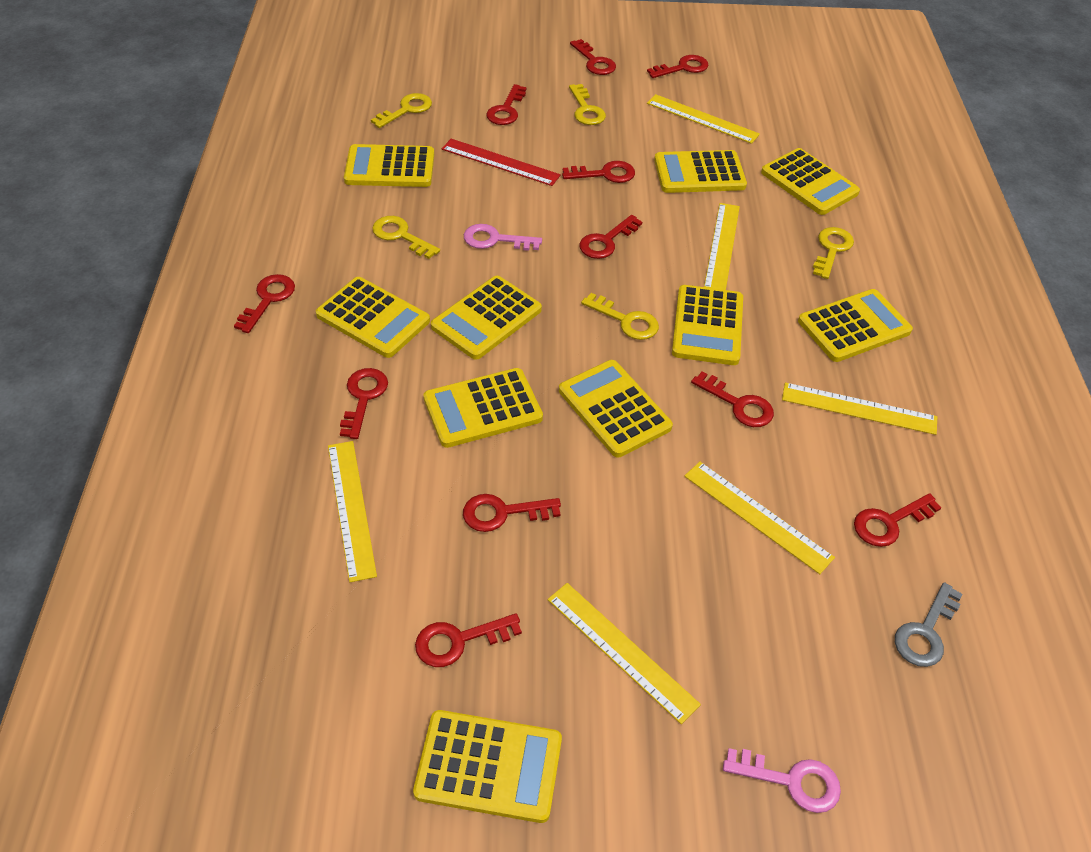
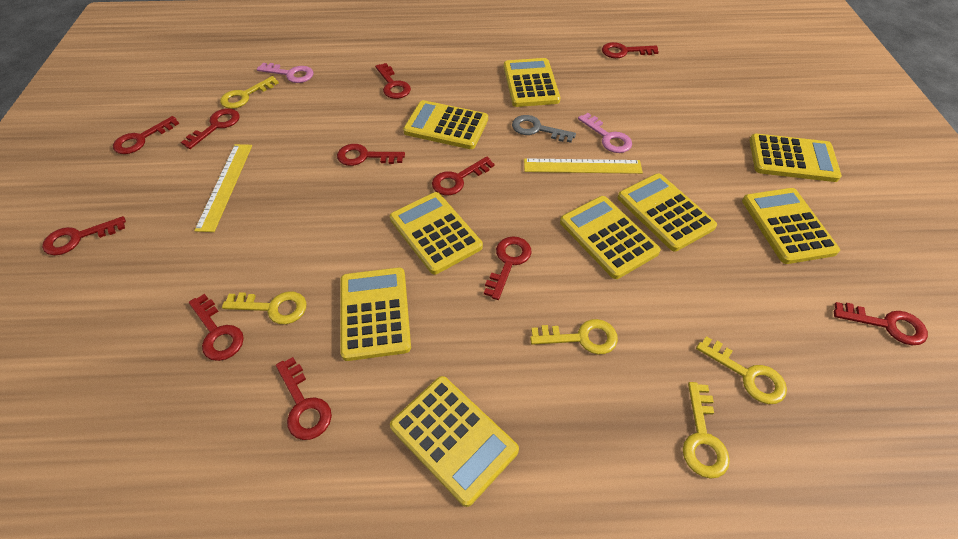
red ruler: 1 -> 0
yellow calculator: 10 -> 9
yellow ruler: 6 -> 2

